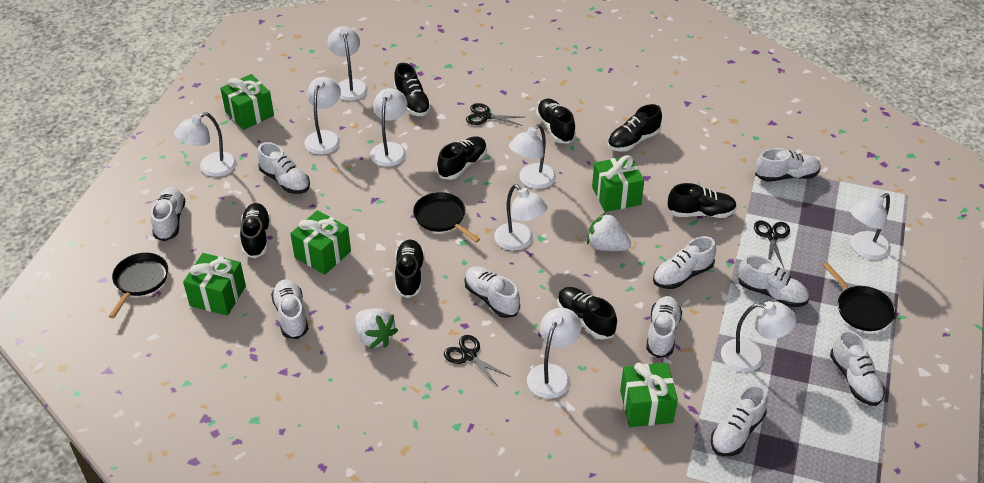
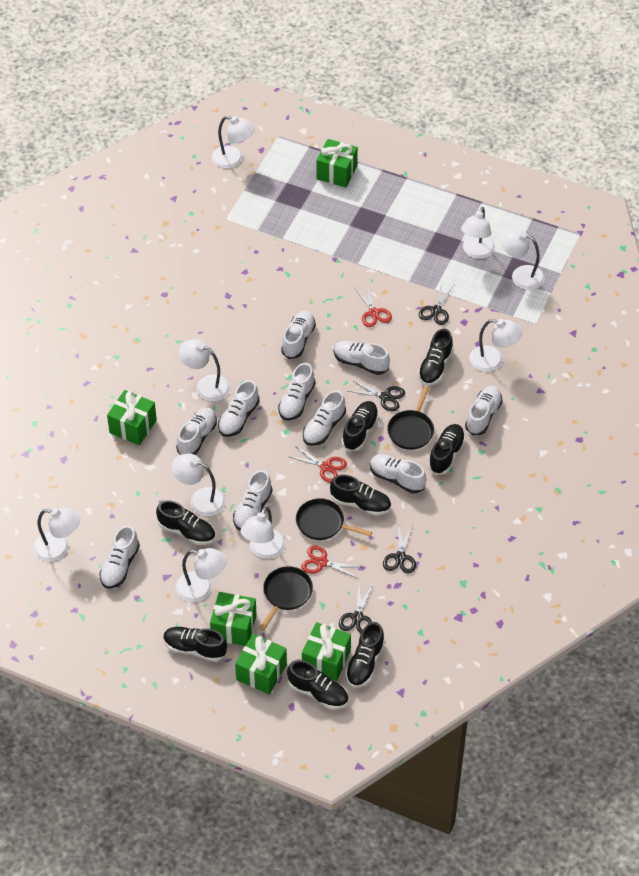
black scissors: 3 -> 4
red scissors: 0 -> 3
white strawberry: 2 -> 0

